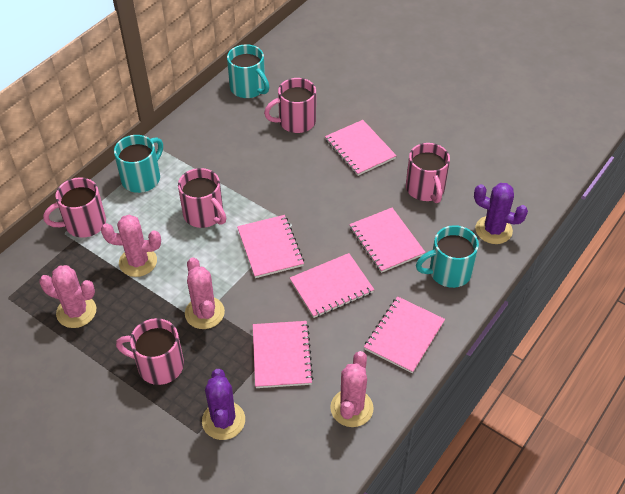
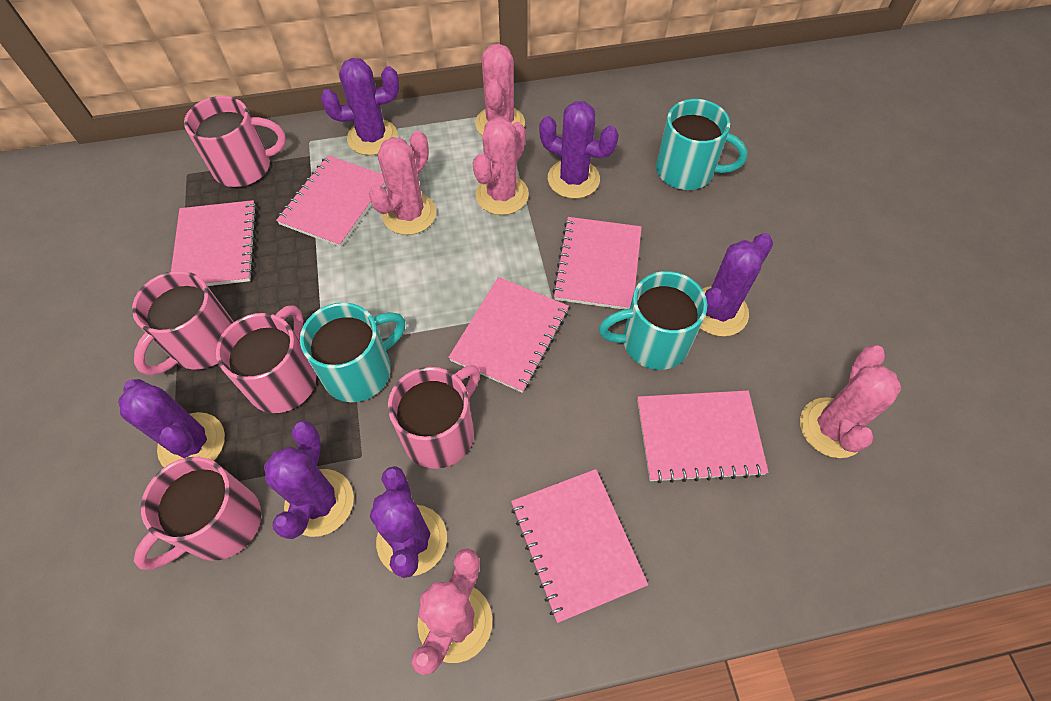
pink cactus: 4 -> 5
purple cactus: 2 -> 6

